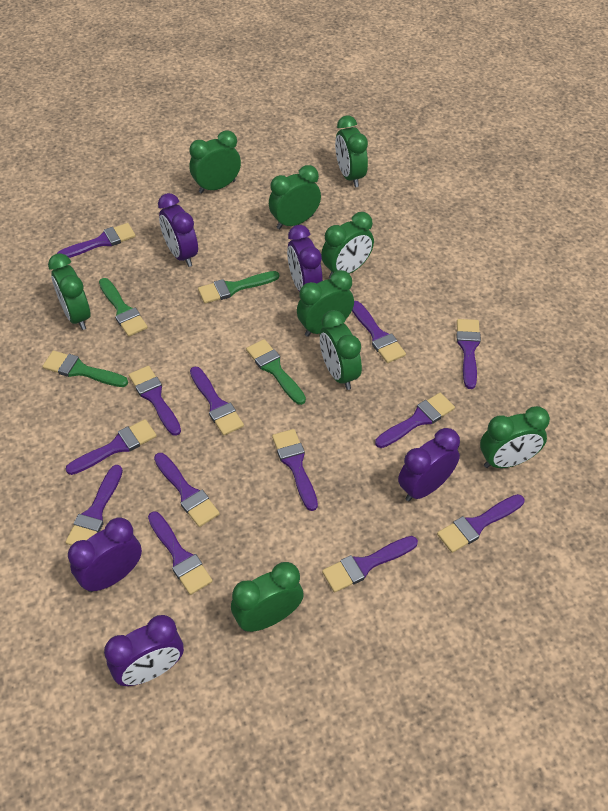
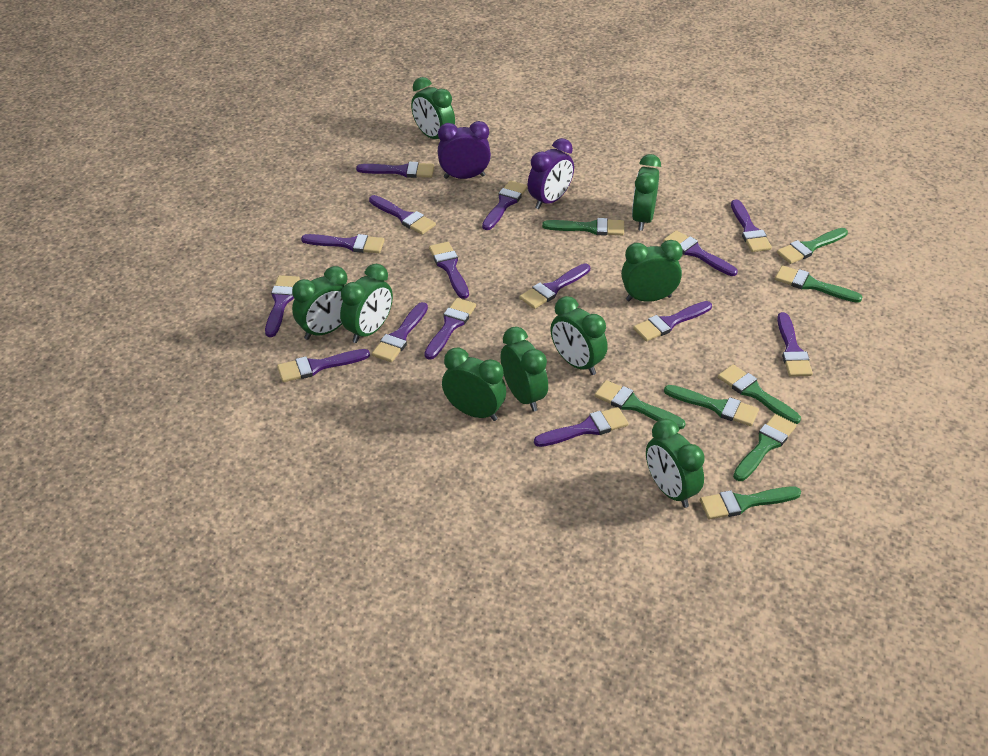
green brush: 4 -> 8
purple brush: 13 -> 15
purple clock: 5 -> 2

